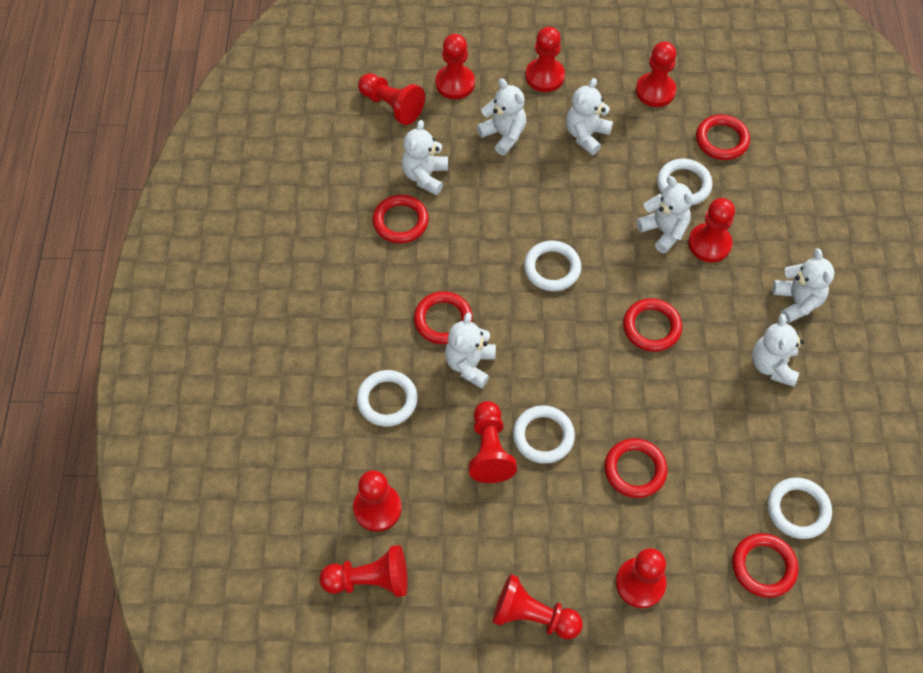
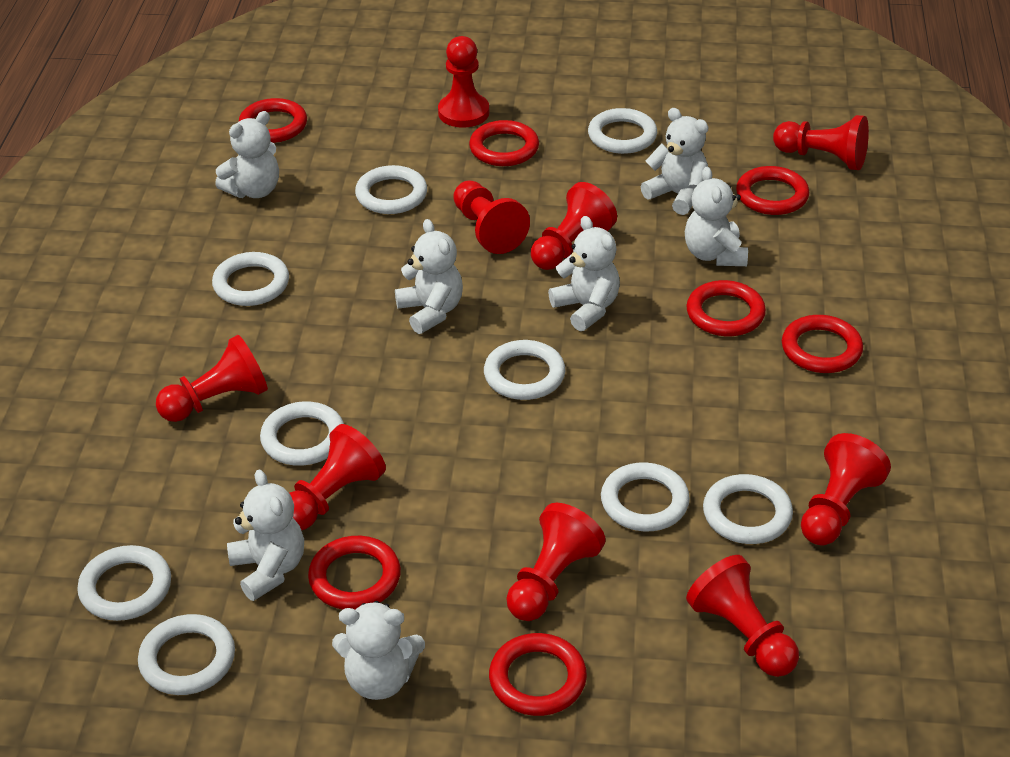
red pawn: 10 -> 9
red ring: 6 -> 7
white ring: 5 -> 9

